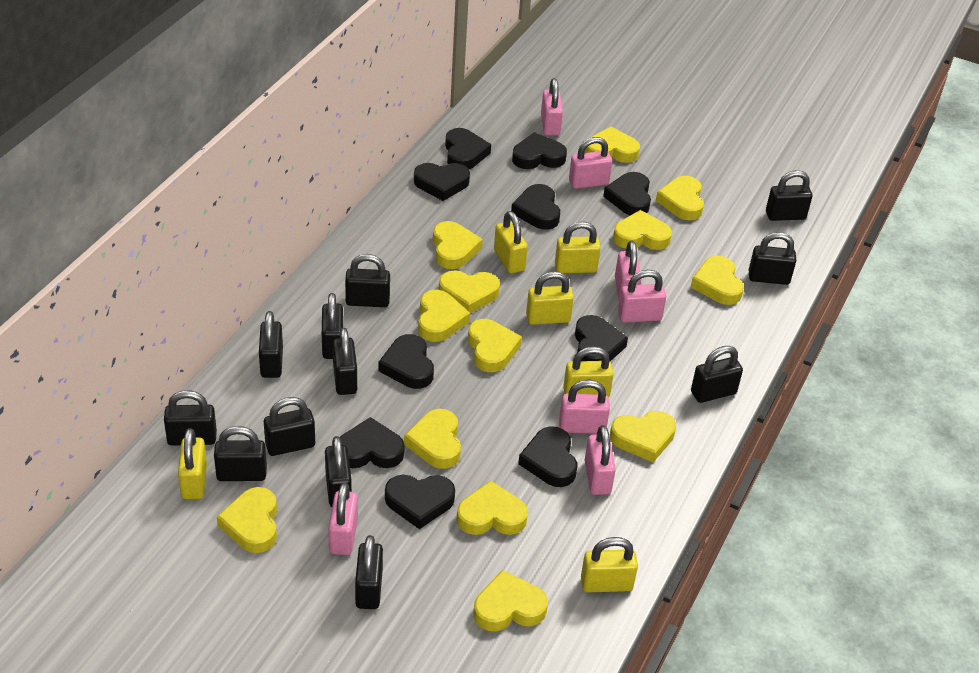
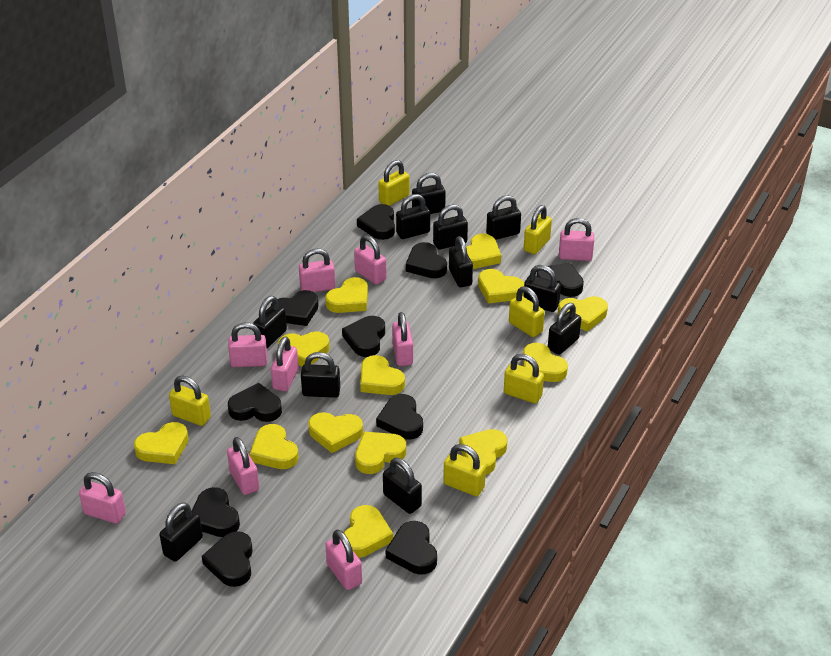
black padlock: 12 -> 11
pink padlock: 7 -> 9

